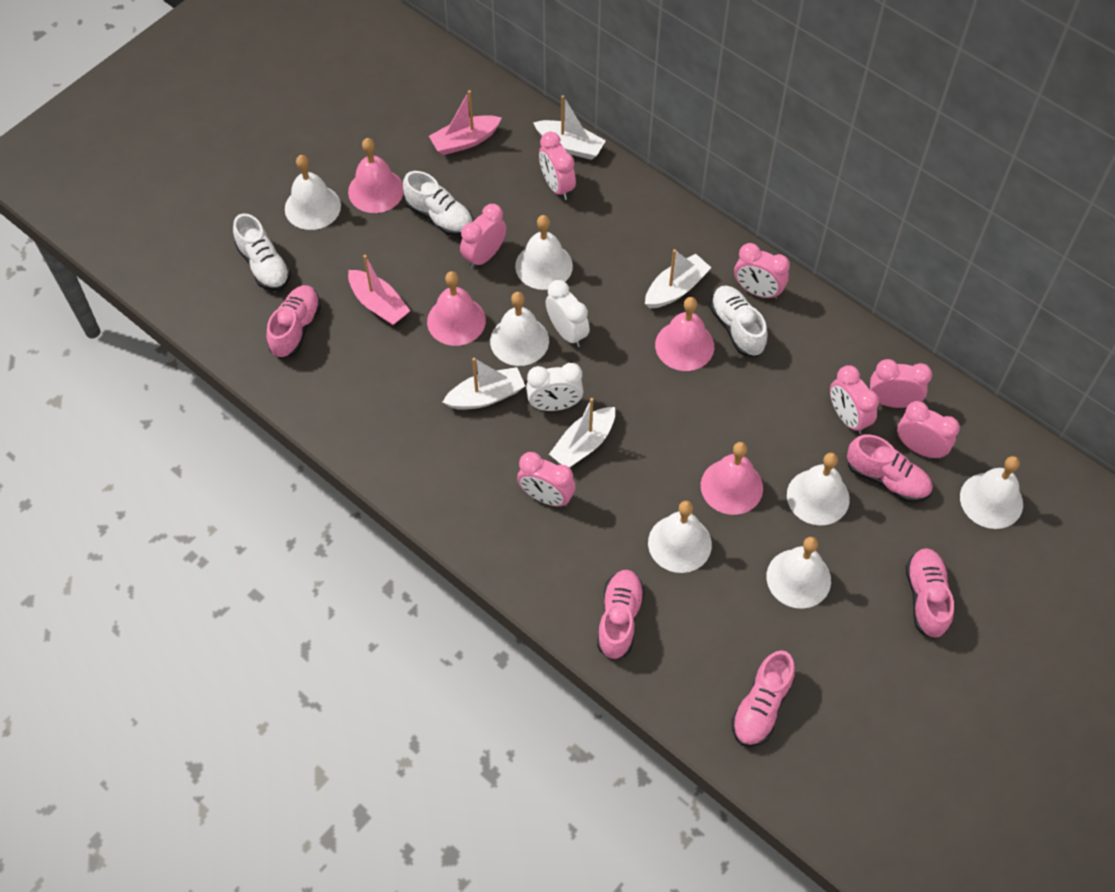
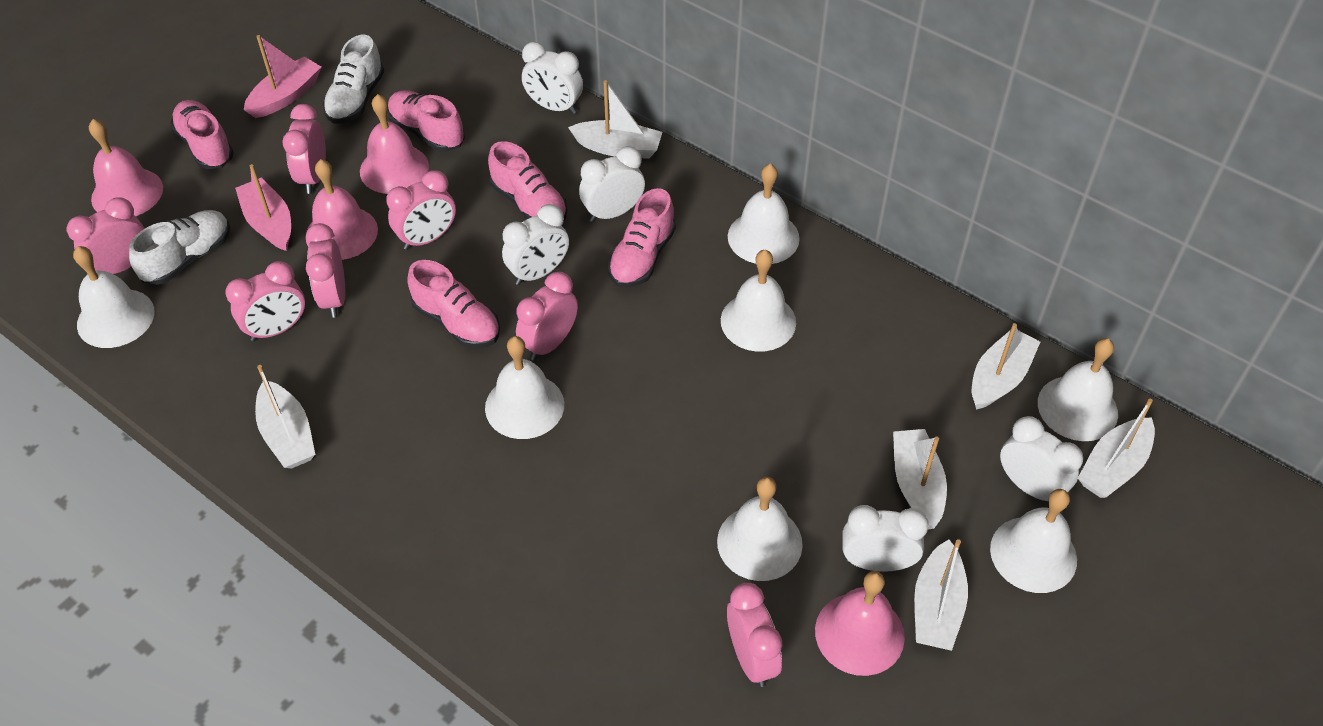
white boat: 4 -> 6
white clock: 2 -> 5
white shoe: 3 -> 2

